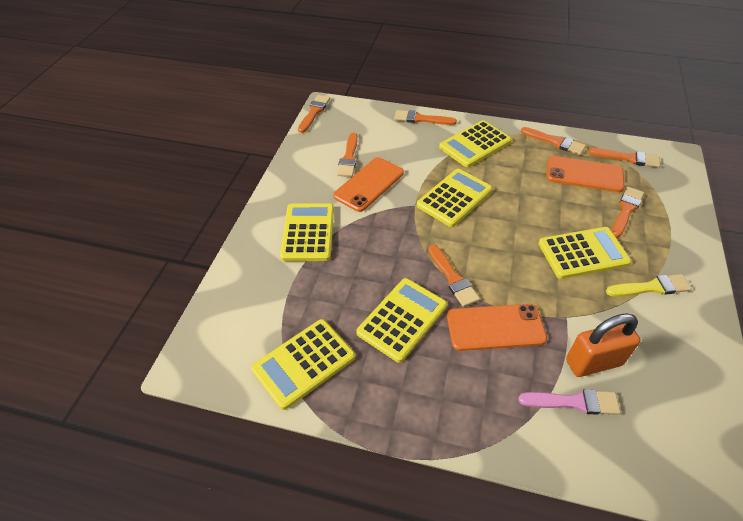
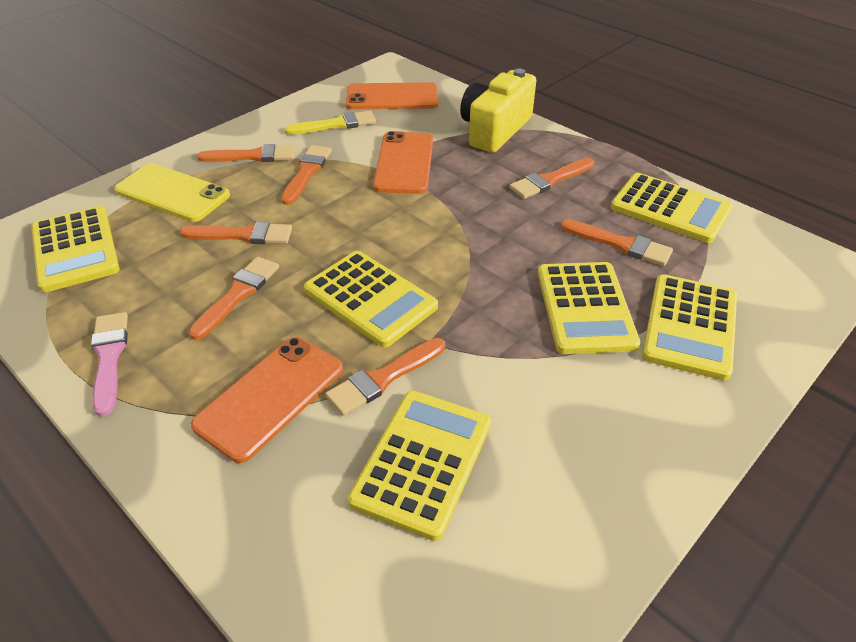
orange padlock: 1 -> 0
yellow camera: 0 -> 1
yellow phone: 0 -> 1

